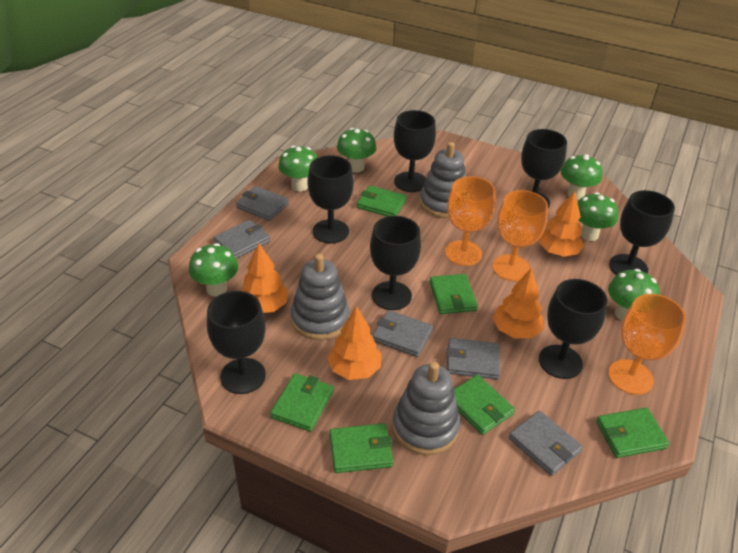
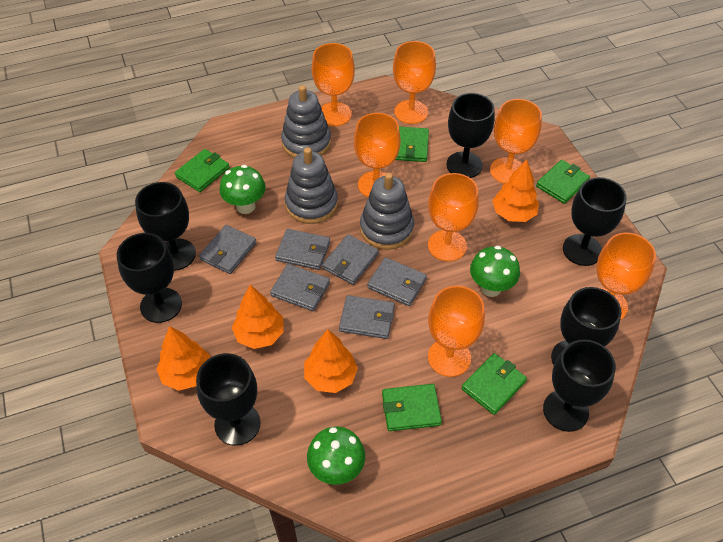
green mushroom: 6 -> 3
green wallet: 6 -> 5
grey wallet: 5 -> 6
orange goblet: 3 -> 7

